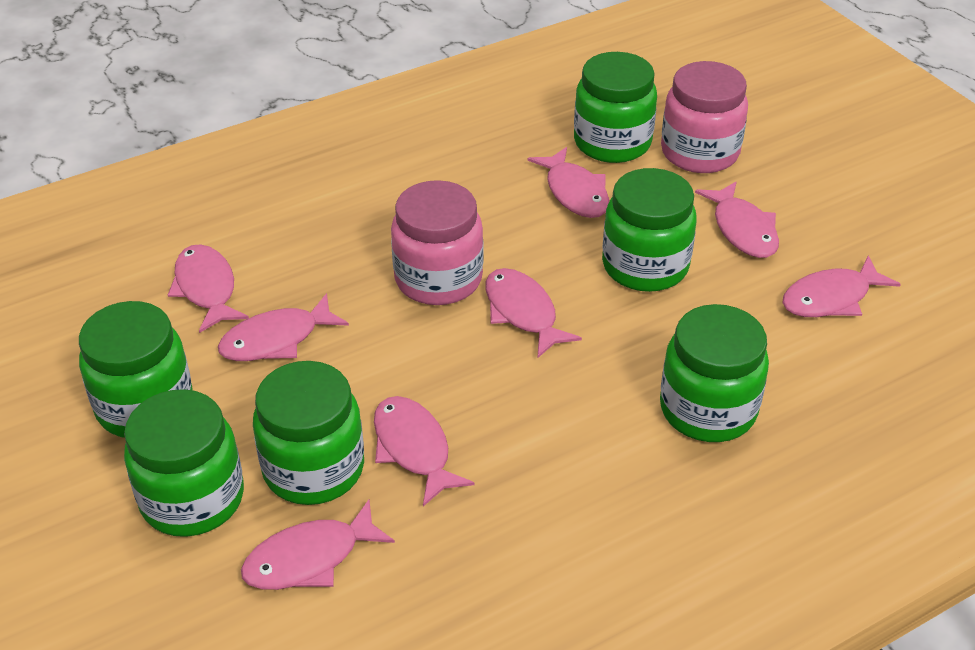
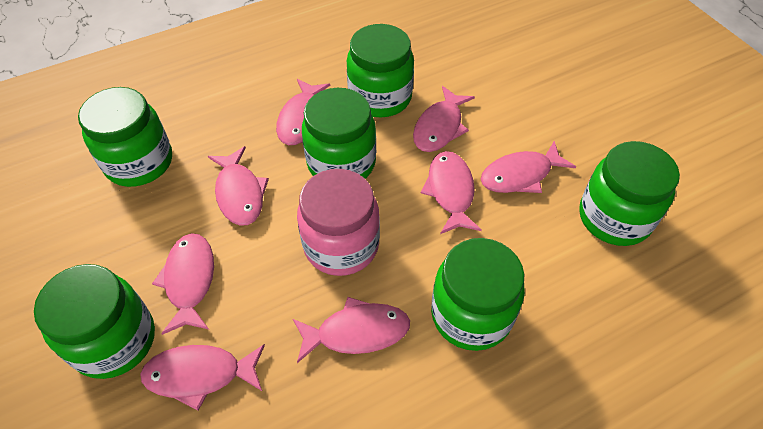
pink jar: 2 -> 1

